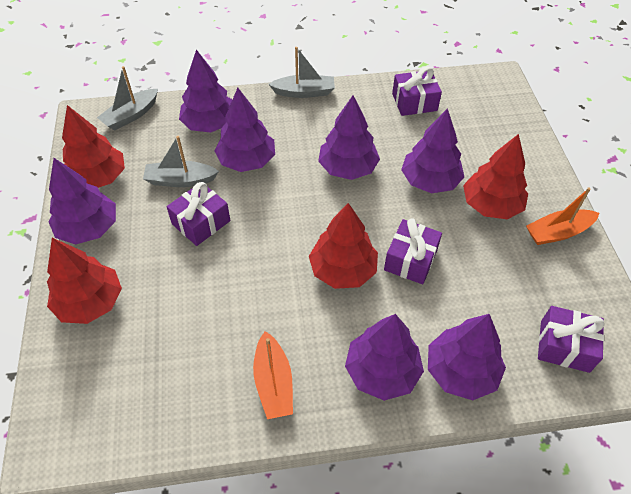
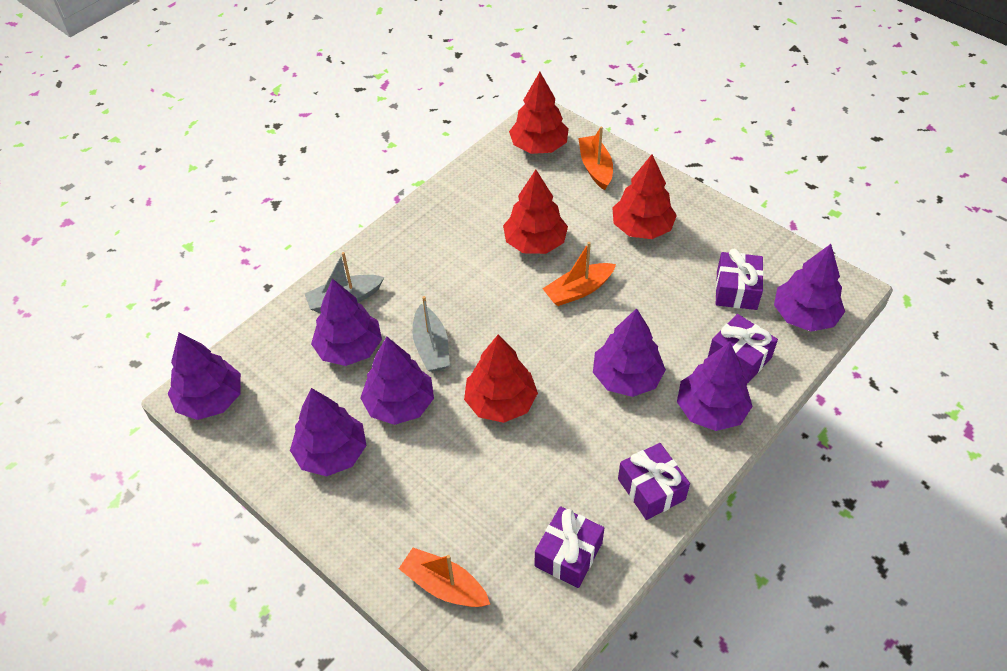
grey boat: 3 -> 2
orange boat: 2 -> 3

